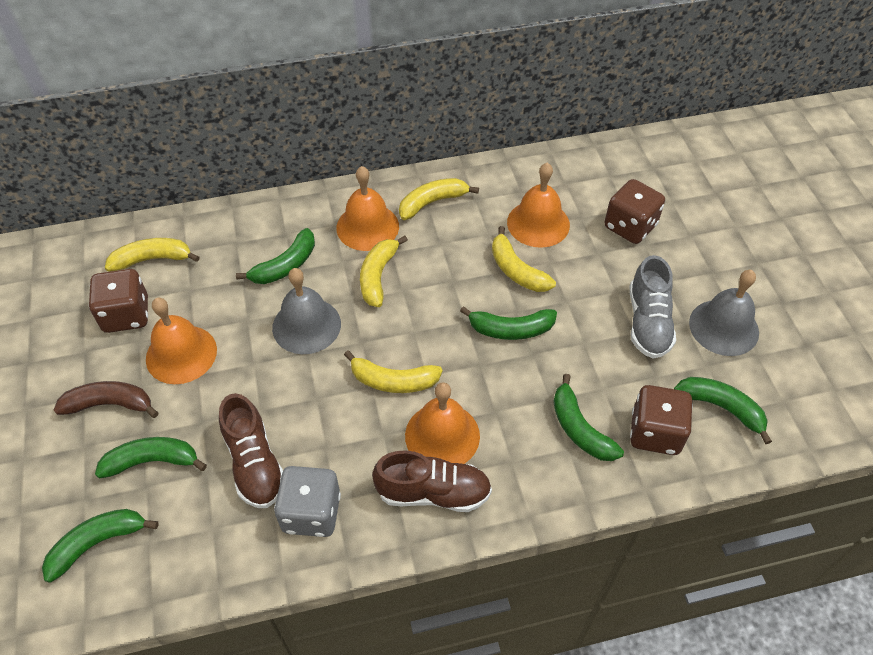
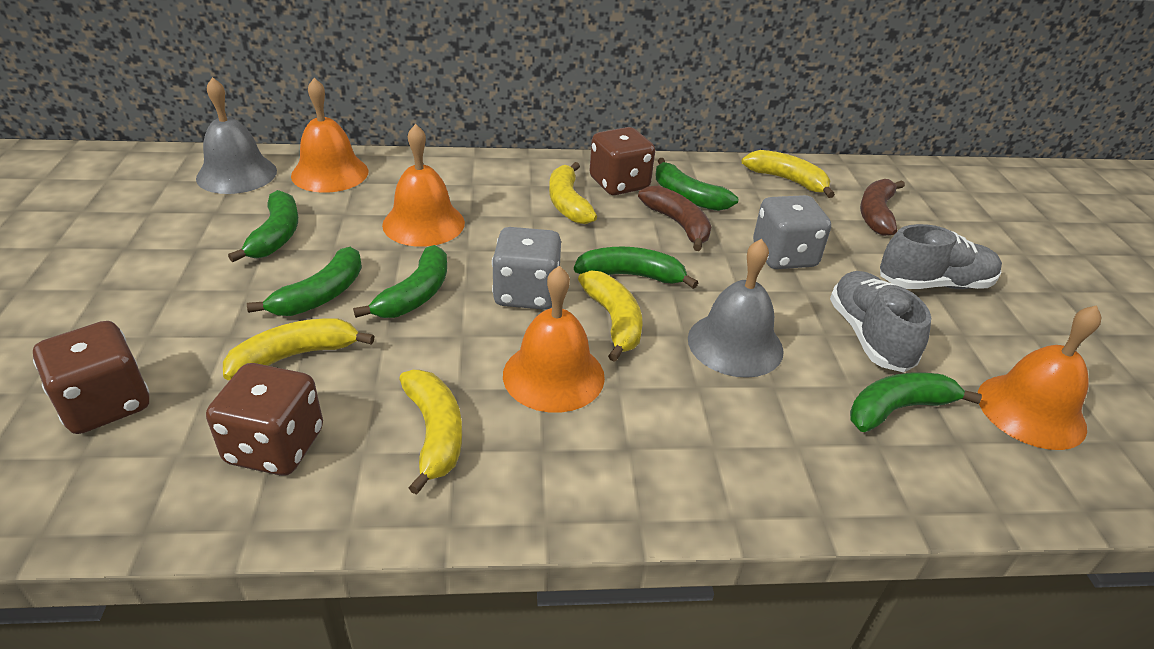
brown banana: 1 -> 2
brown shoe: 2 -> 0
grey dice: 1 -> 2
grey shoe: 1 -> 2

